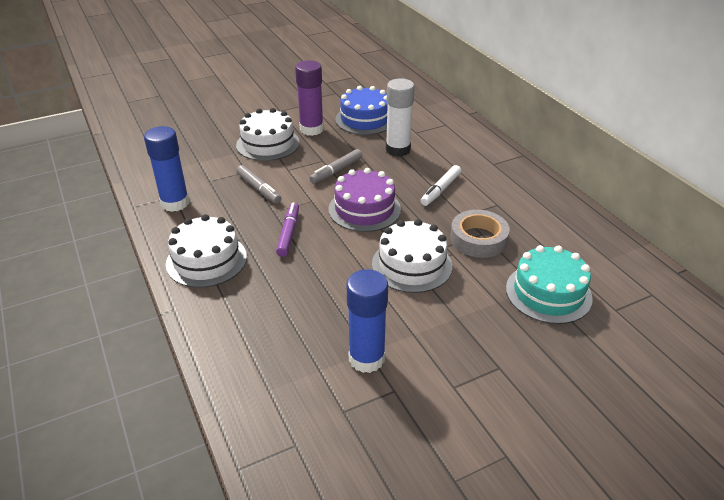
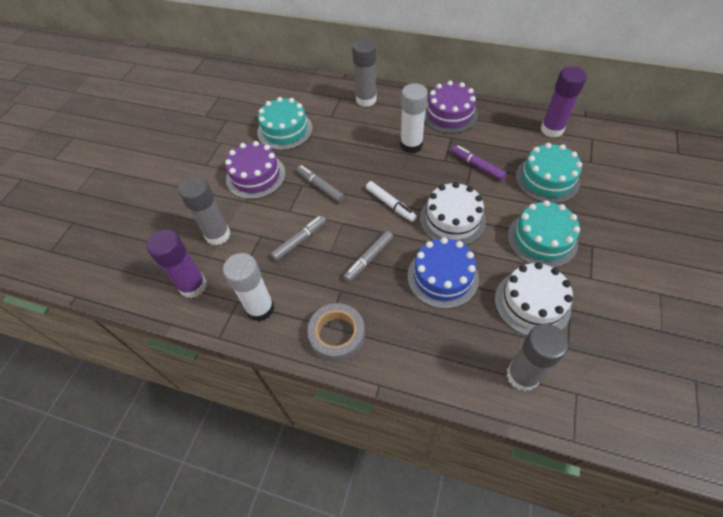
blue glue stick: 2 -> 0
grey glue stick: 0 -> 3
grey marker: 2 -> 3
purple cake: 1 -> 2
purple glue stick: 1 -> 2
turquoise cake: 1 -> 3
white cake: 3 -> 2
white glue stick: 1 -> 2

